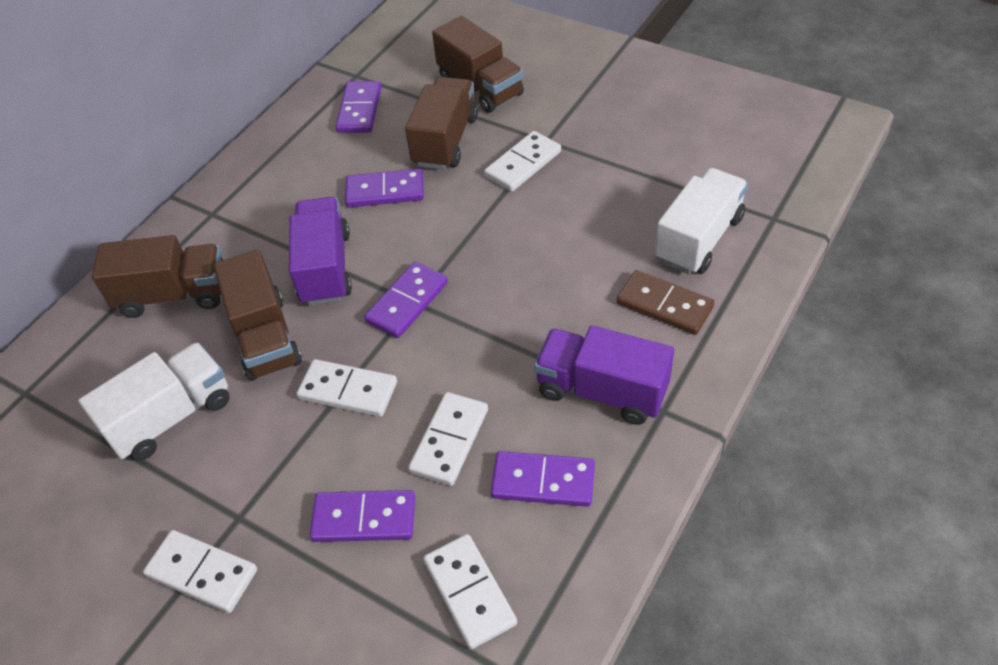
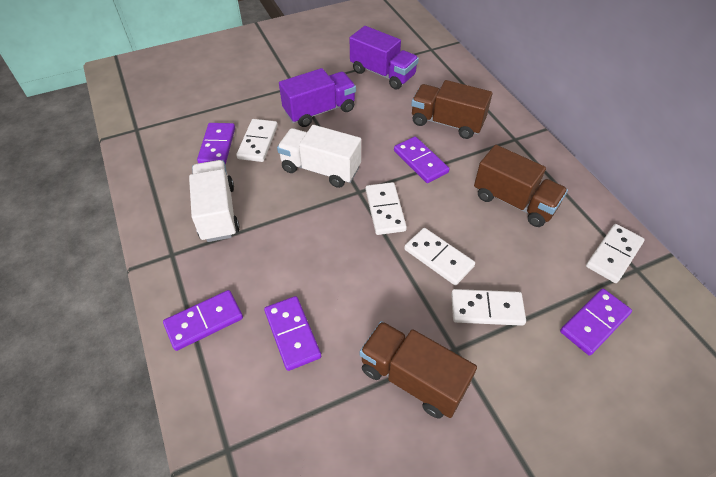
brown domino: 1 -> 0
brown truck: 4 -> 3

